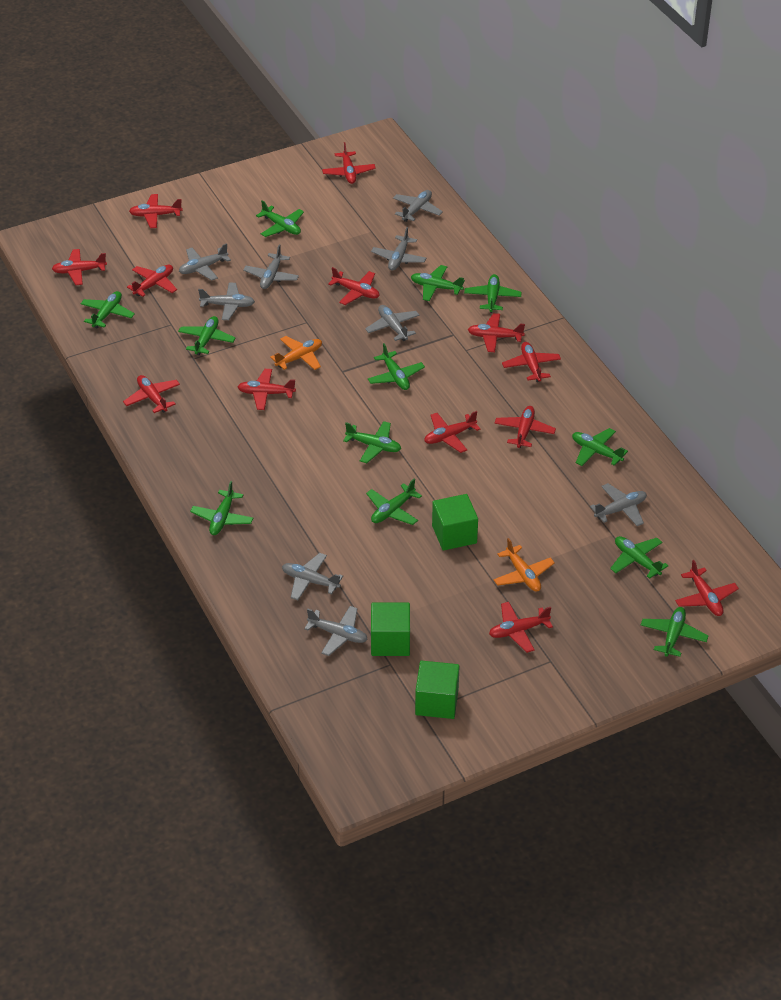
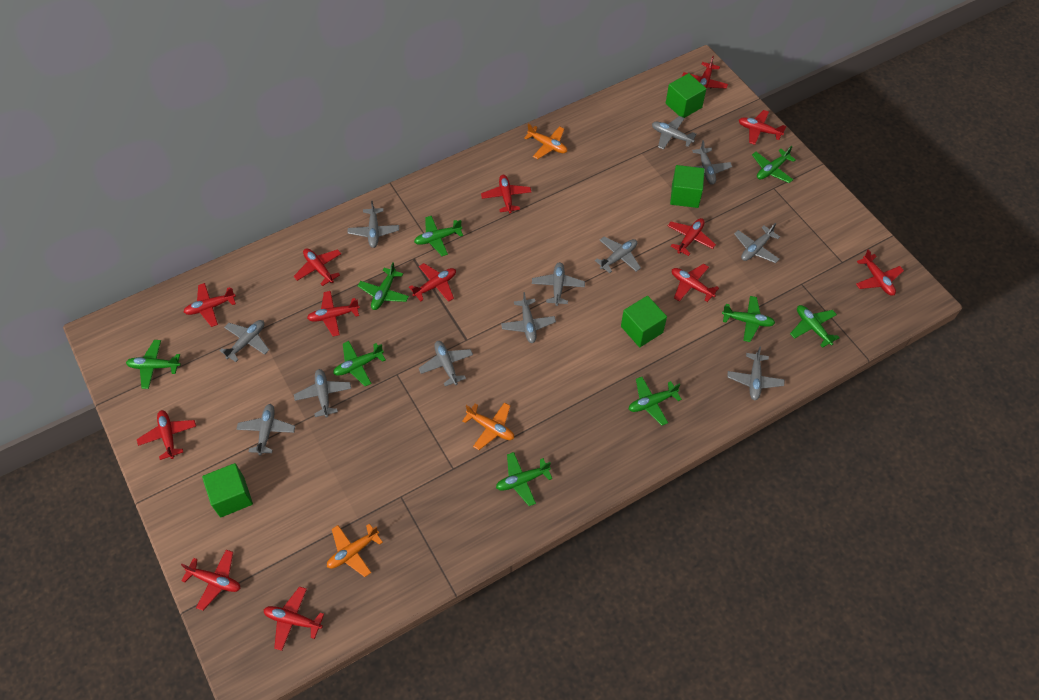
green cube: 3 -> 4
green plane: 12 -> 9
grey plane: 9 -> 12
orange plane: 2 -> 3

